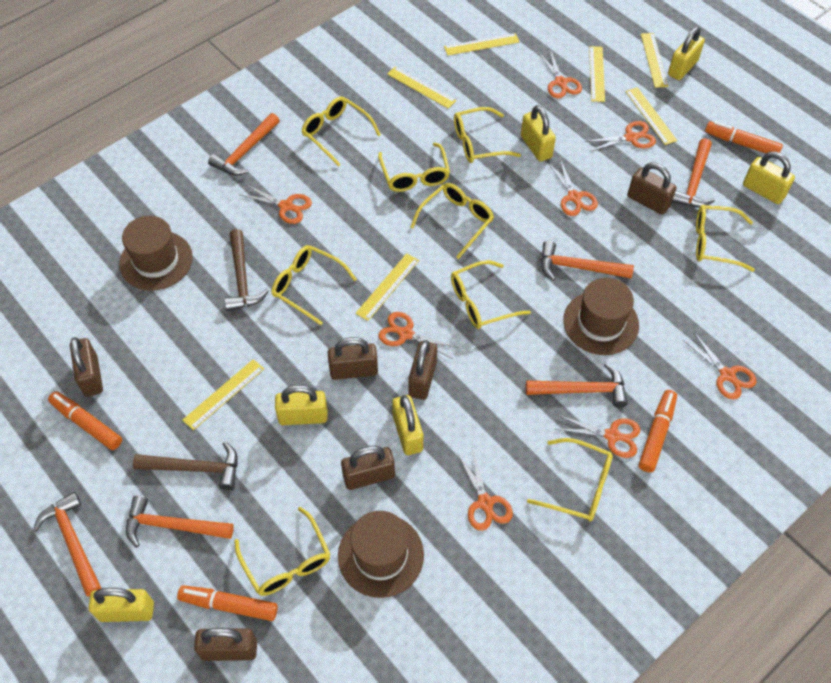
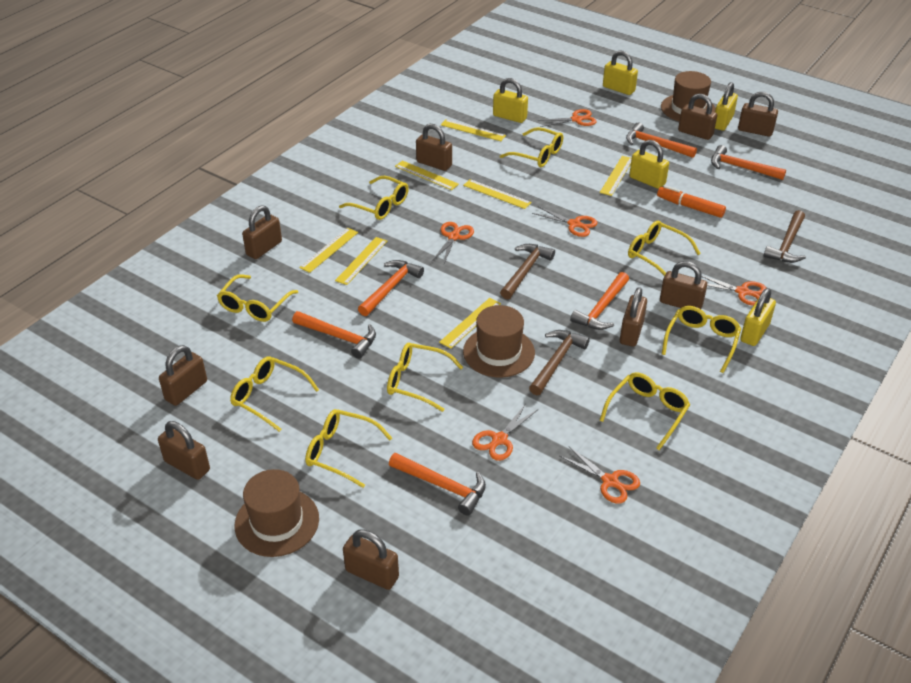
brown hammer: 2 -> 3
brown padlock: 6 -> 9
orange marker: 4 -> 1
orange scissors: 8 -> 6
yellow padlock: 6 -> 5

